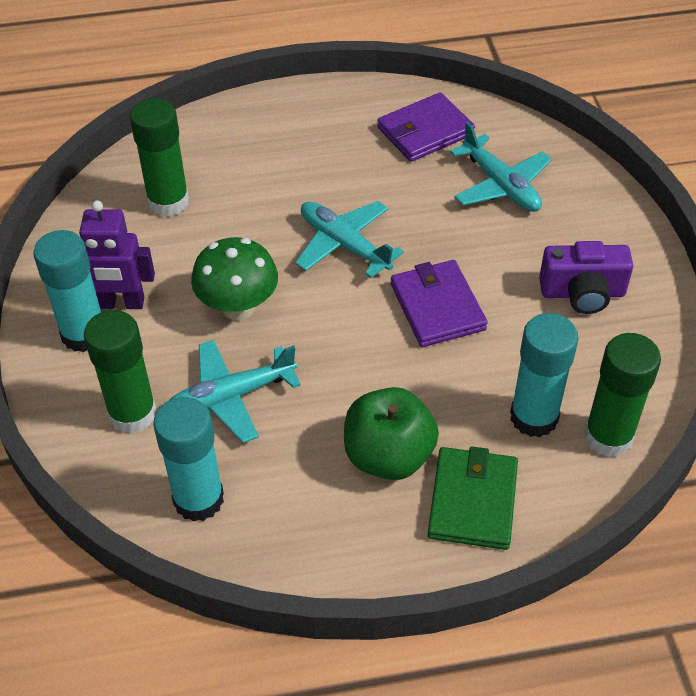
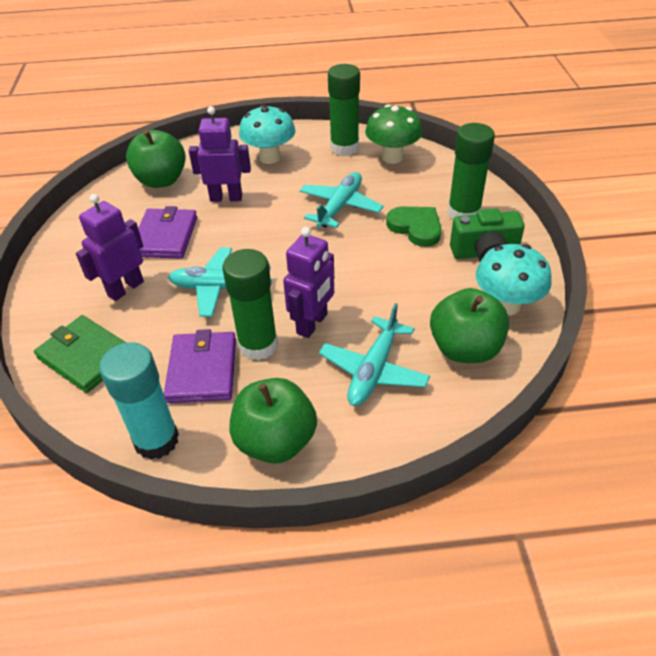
green apple: 1 -> 3
green camera: 0 -> 1
green heart: 0 -> 1
purple camera: 1 -> 0
purple robot: 1 -> 3
turquoise glue stick: 3 -> 1
turquoise mushroom: 0 -> 2

